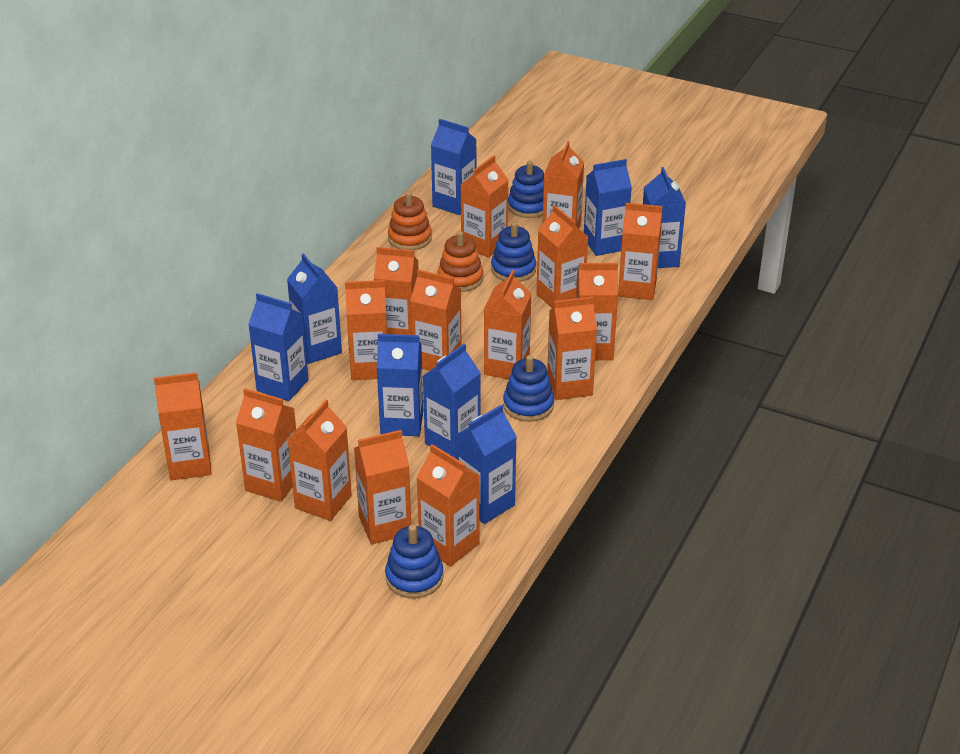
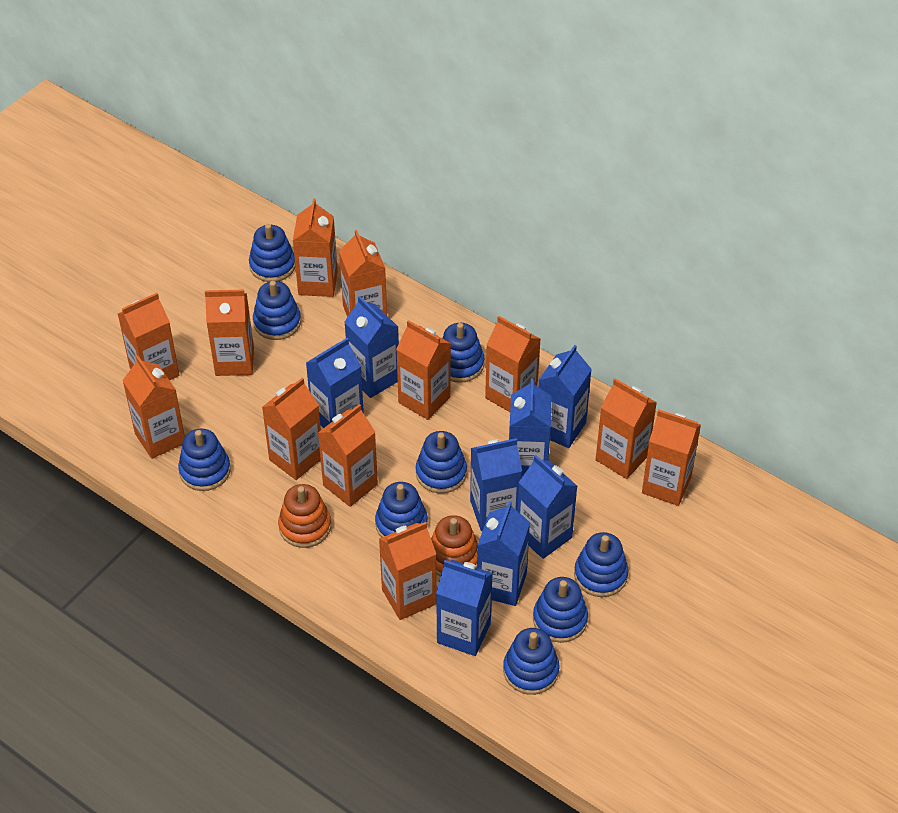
blue stacking toy: 4 -> 9
orange carton: 15 -> 12

